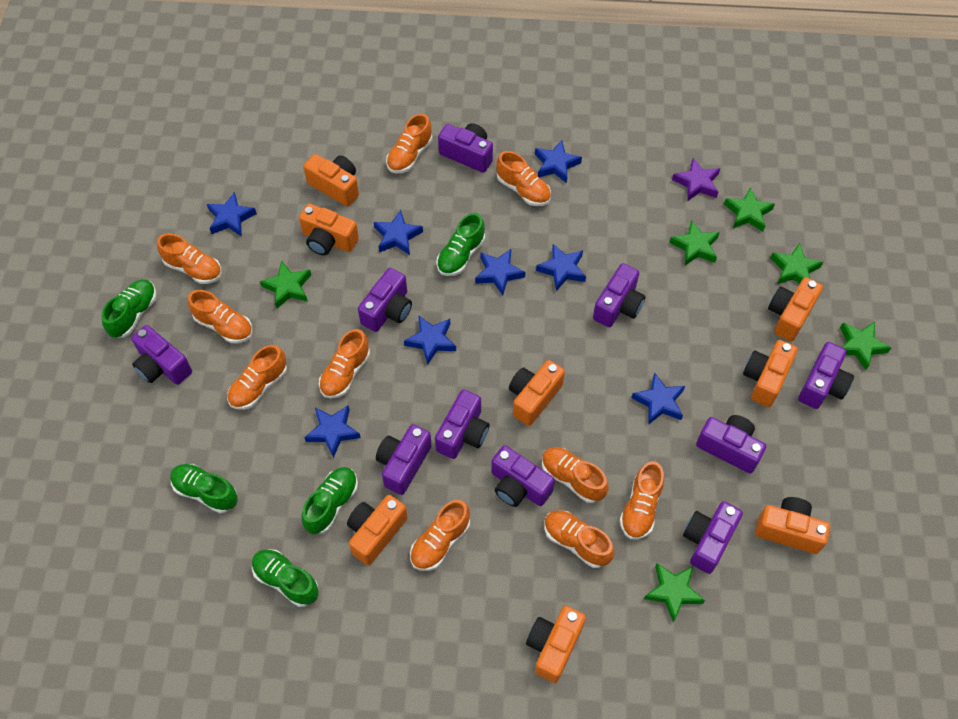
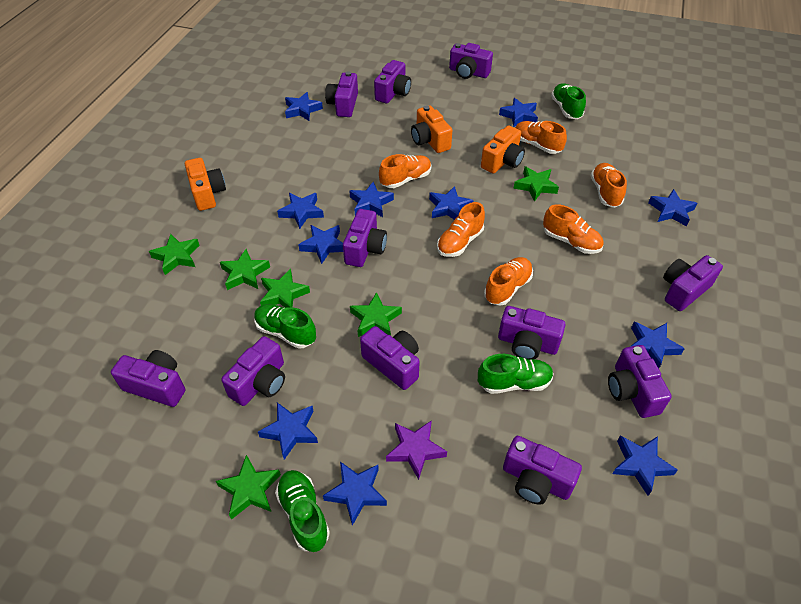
blue star: 8 -> 11
green shoe: 5 -> 4
orange camera: 8 -> 3
orange shoe: 10 -> 6
purple camera: 10 -> 11

